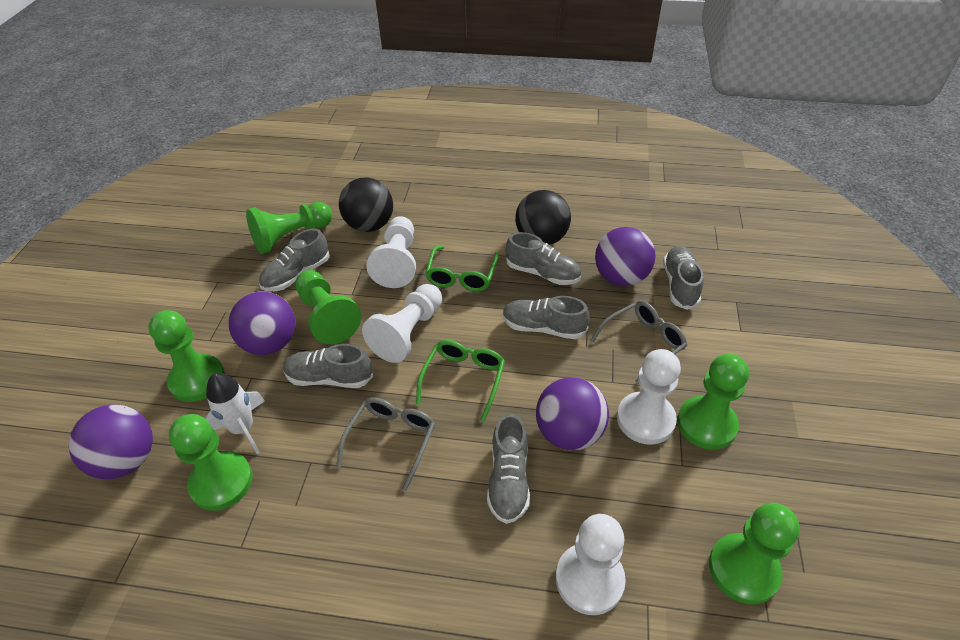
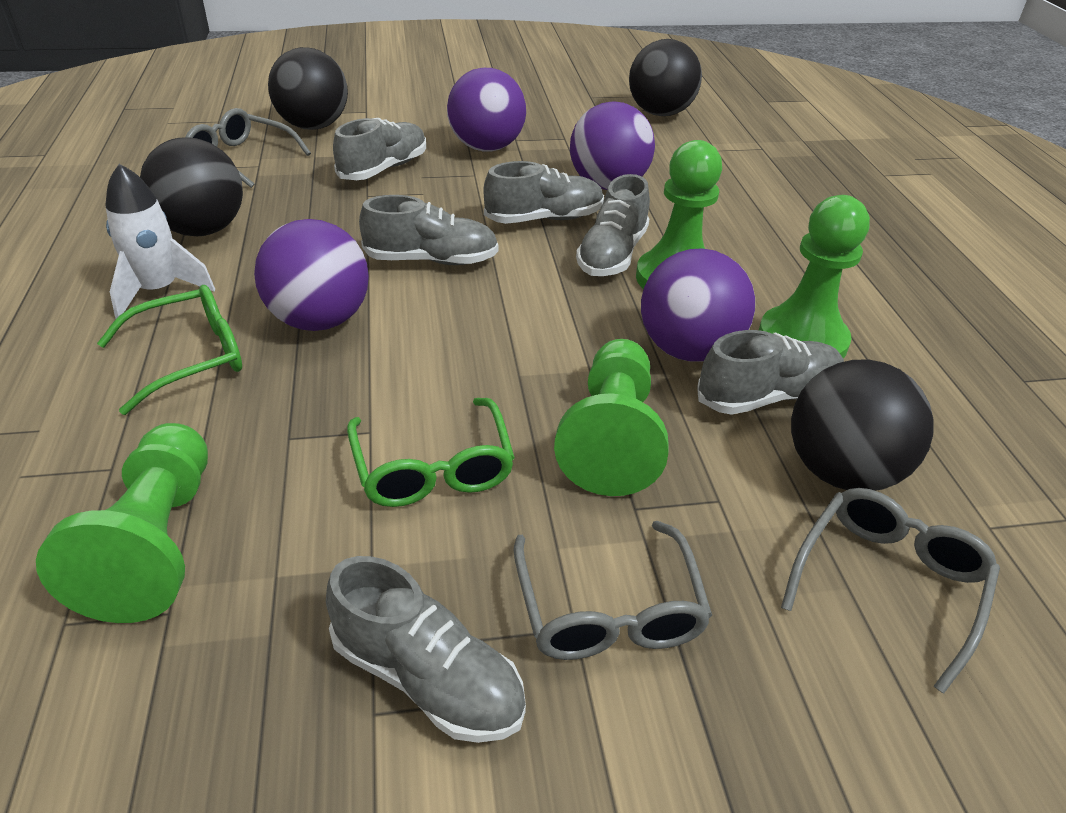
black ball: 2 -> 4
green pawn: 6 -> 4
grey glasses: 2 -> 3
white pawn: 4 -> 0

